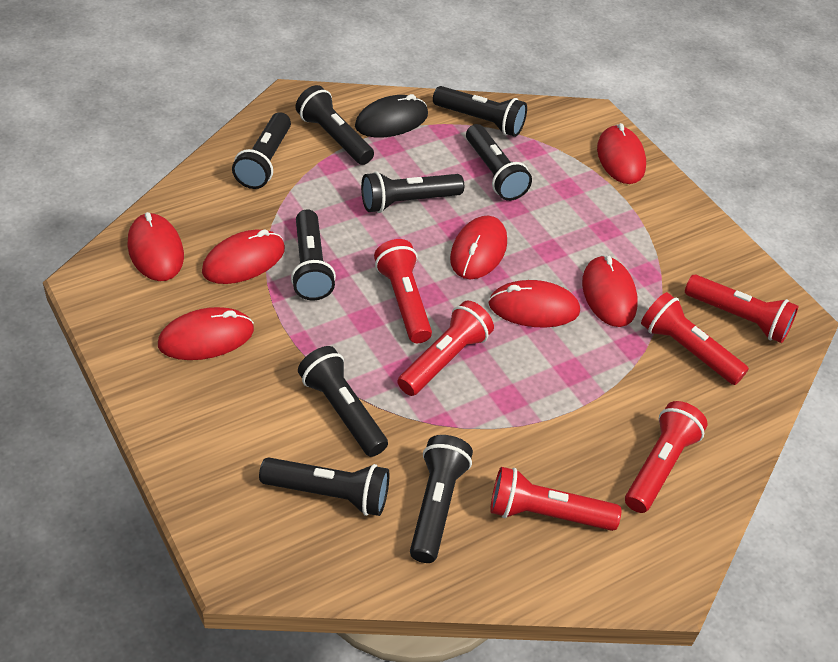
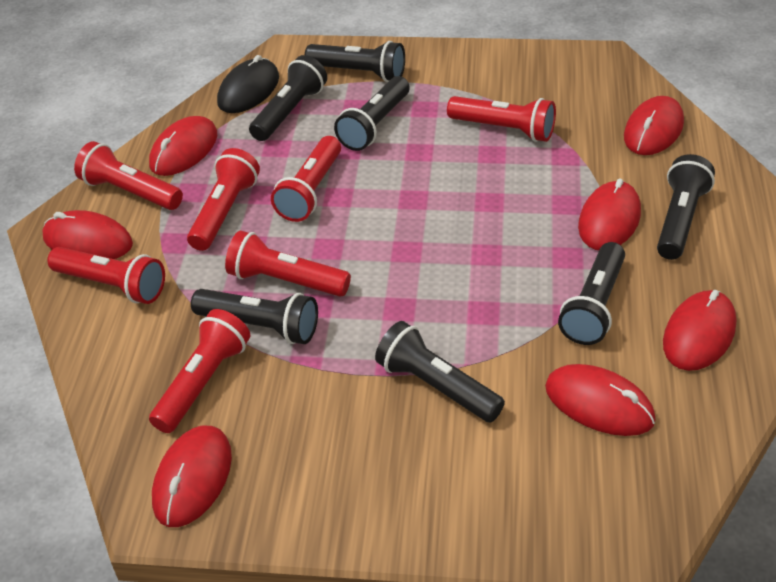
black flashlight: 9 -> 7
red flashlight: 6 -> 7

